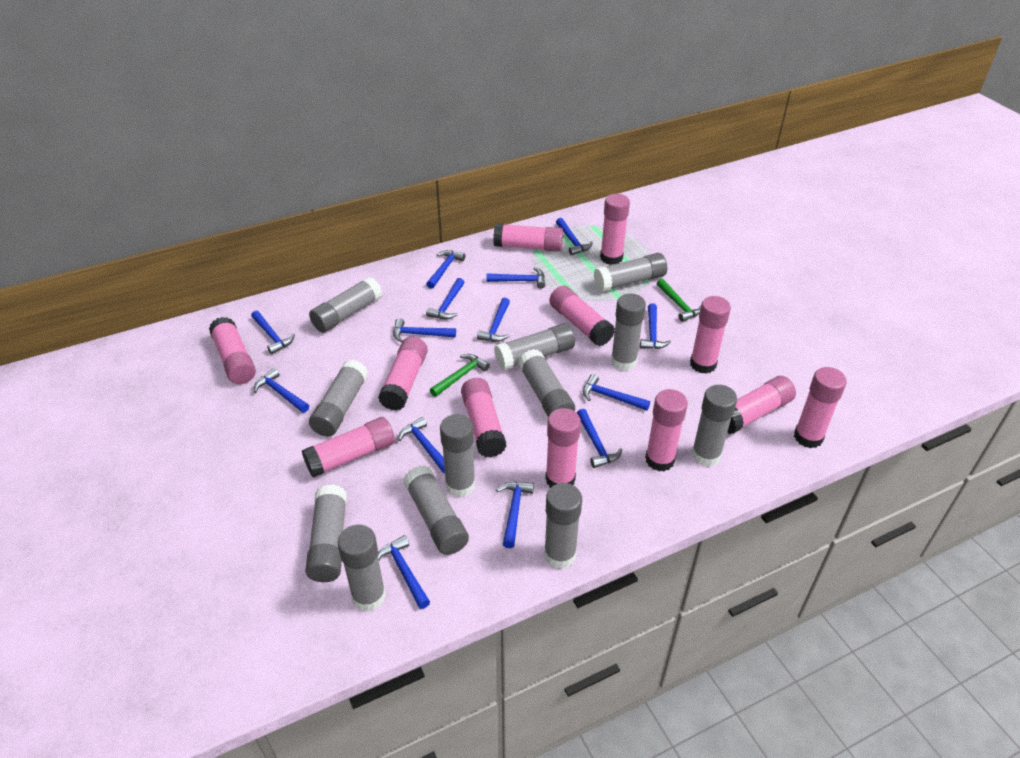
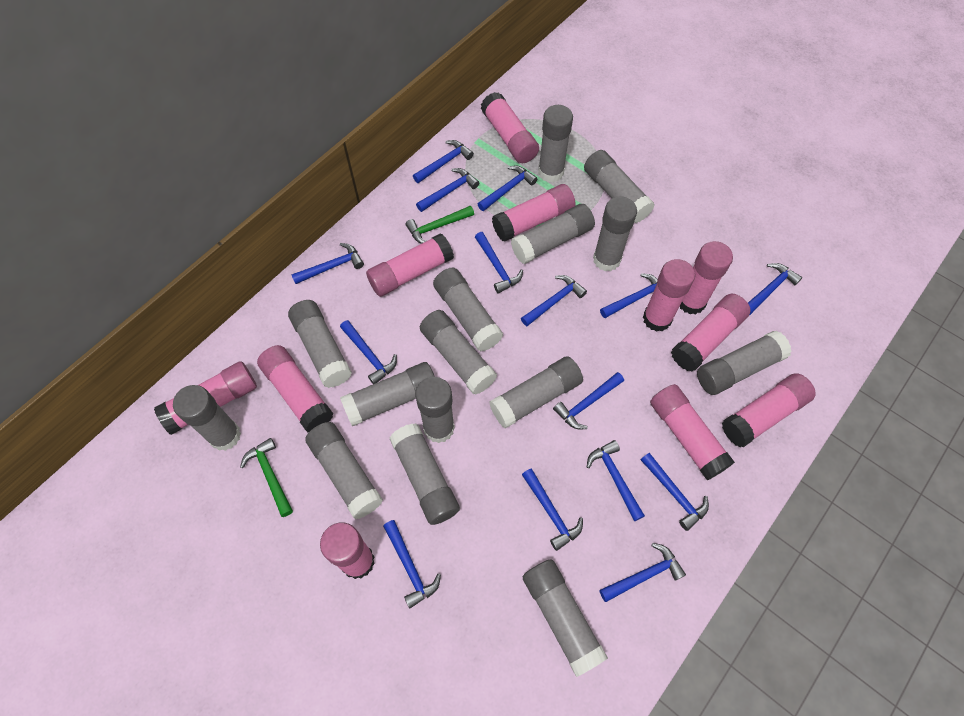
blue hammer: 14 -> 15
grey glue stick: 12 -> 15
pink glue stick: 12 -> 11

